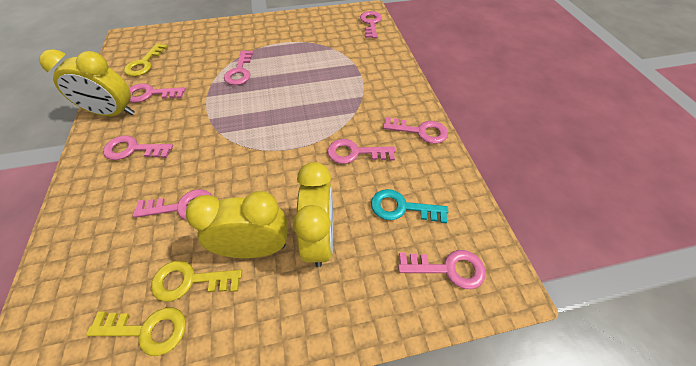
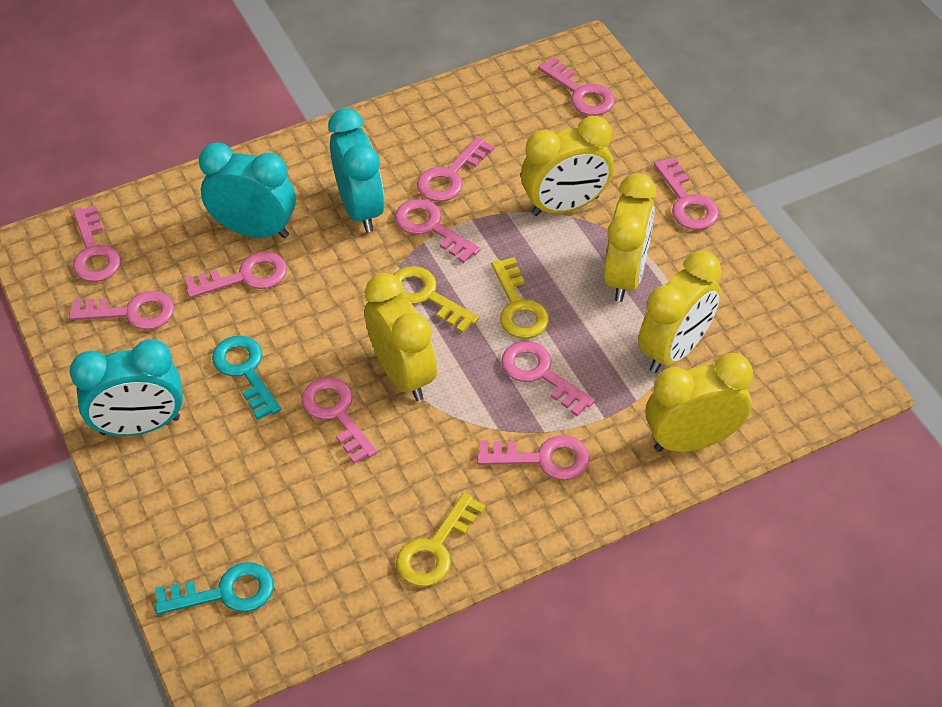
pink key: 8 -> 10
turquoise clock: 0 -> 3
turquoise key: 1 -> 2
yellow clock: 3 -> 5

